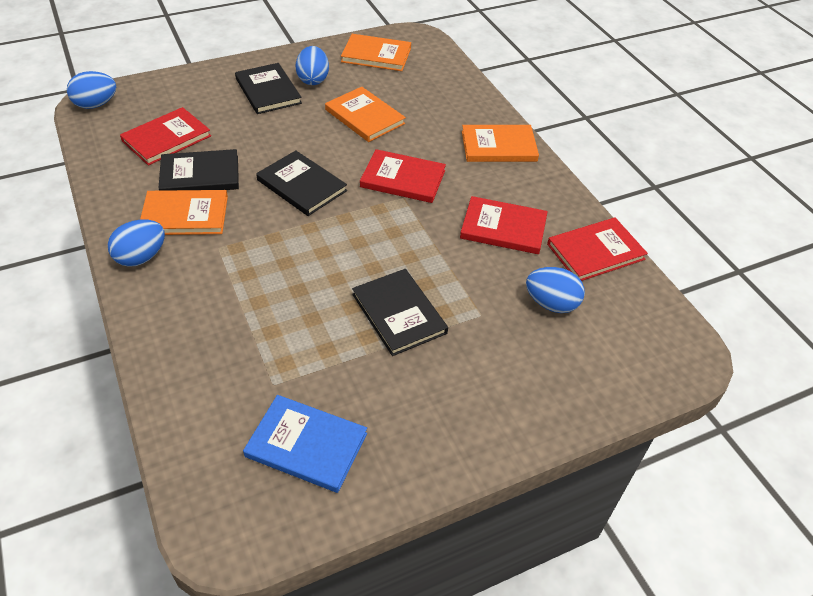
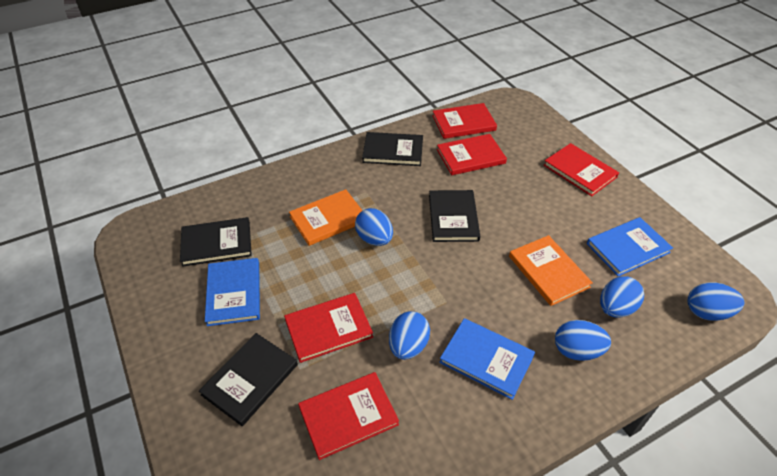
blue book: 1 -> 3
blue egg: 4 -> 5
orange book: 4 -> 2
red book: 4 -> 5

